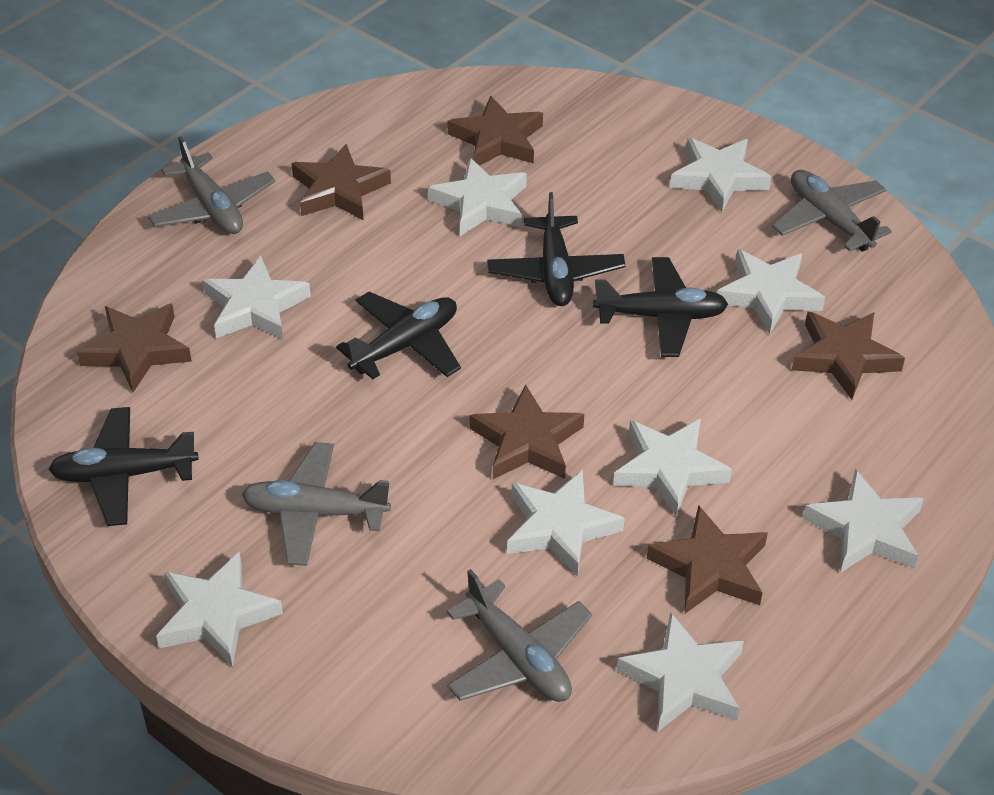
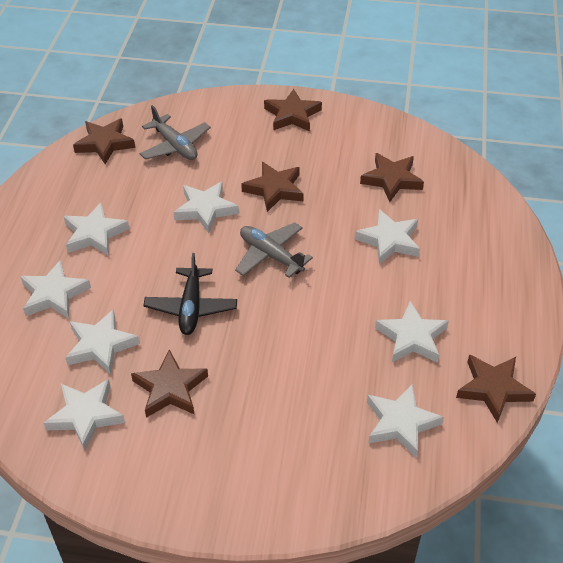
black plane: 4 -> 1
grey plane: 4 -> 2
white star: 9 -> 8

